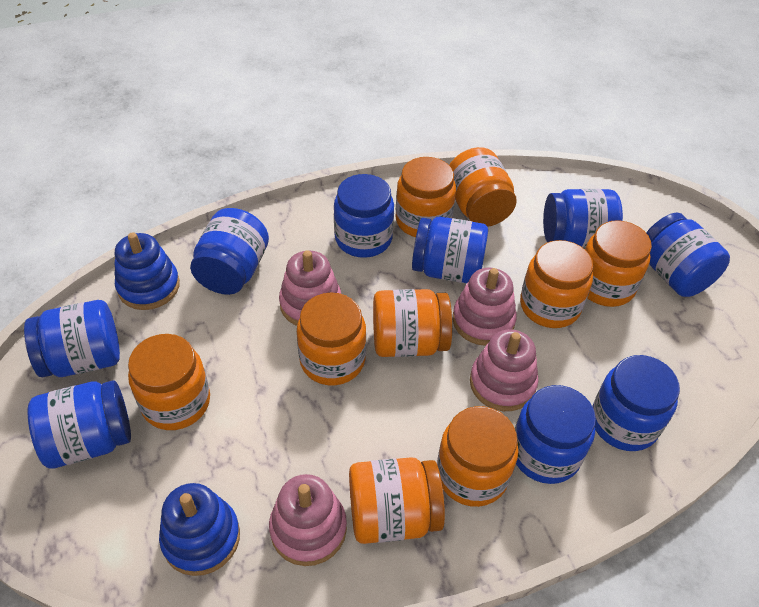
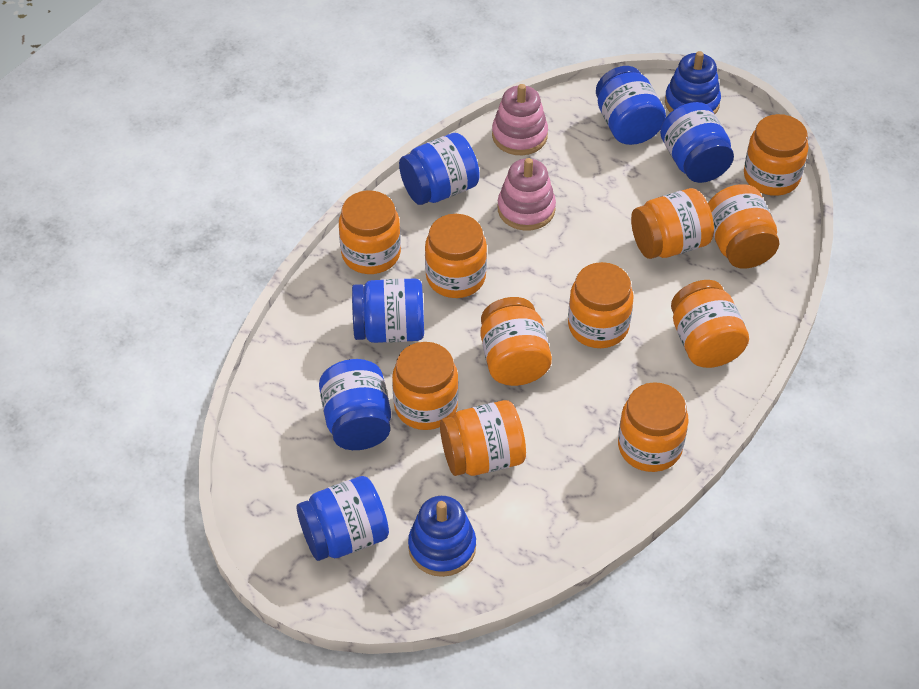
blue jar: 9 -> 6
orange jar: 9 -> 11
pink stacking toy: 4 -> 2

